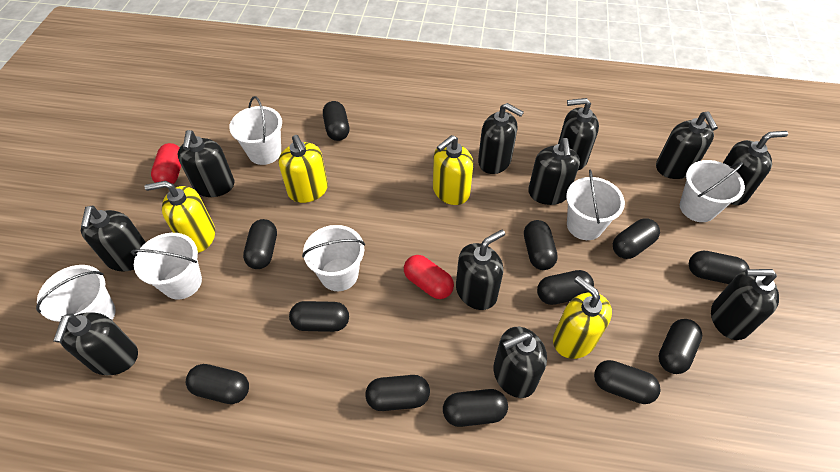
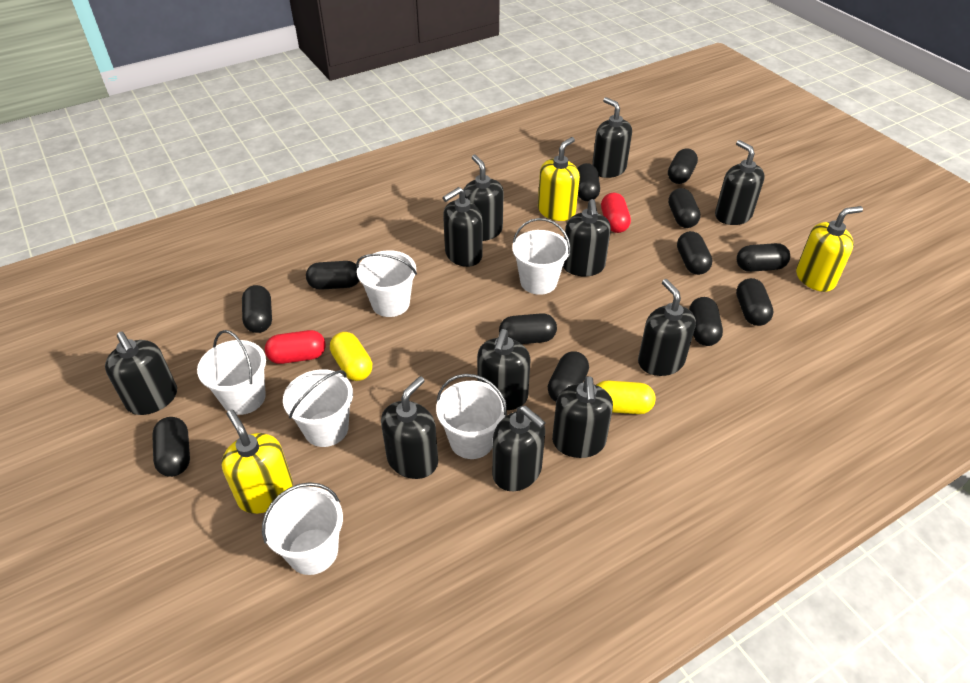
yellow capsule: 0 -> 2
yellow soap dispenser: 4 -> 3

